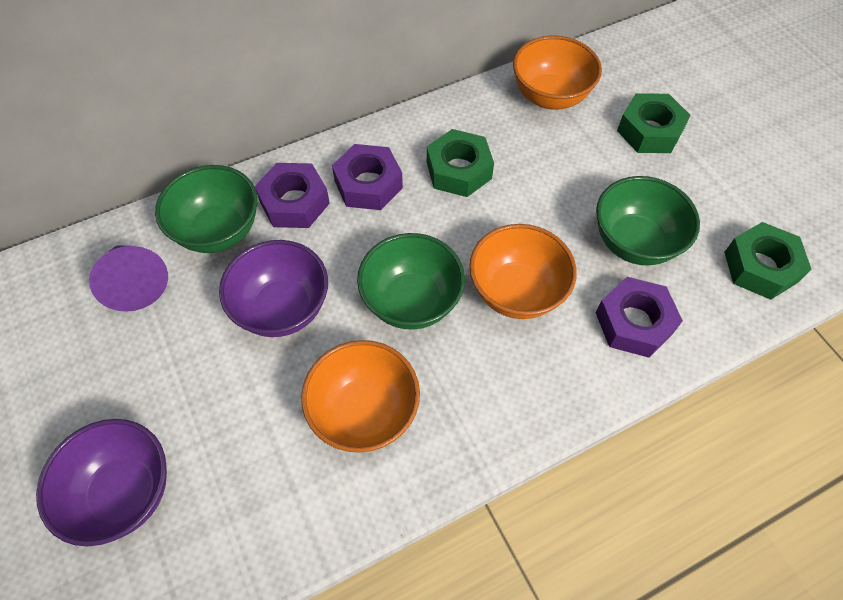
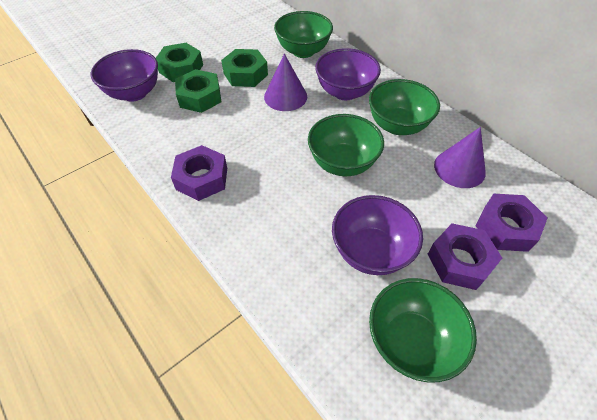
green bowl: 3 -> 4
orange bowl: 3 -> 0
purple bowl: 2 -> 3
purple cone: 1 -> 2

